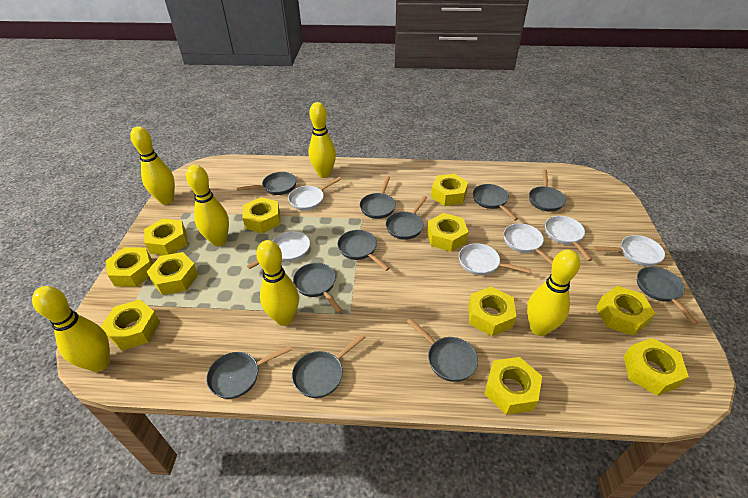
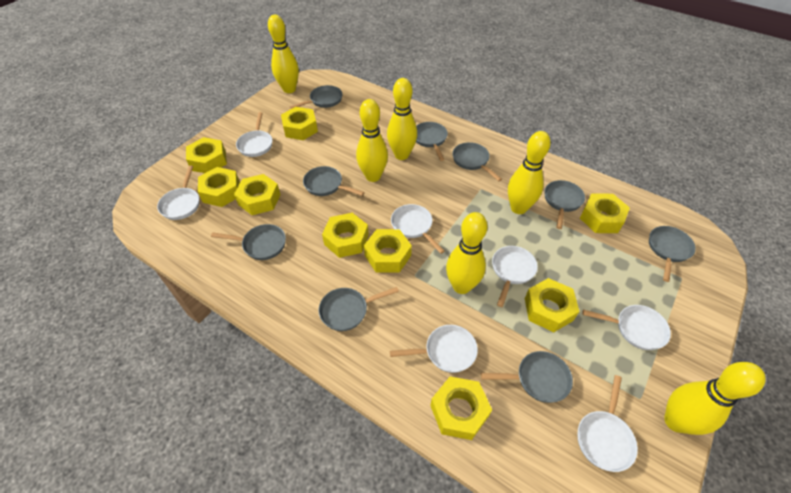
grey pan: 11 -> 9
white pan: 6 -> 7
yellow nut: 11 -> 9

